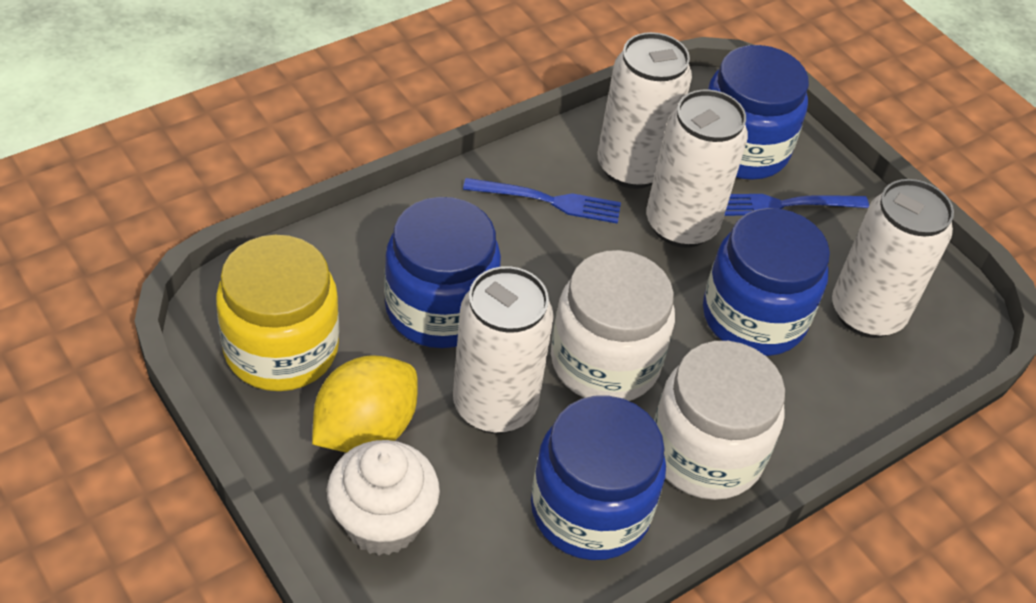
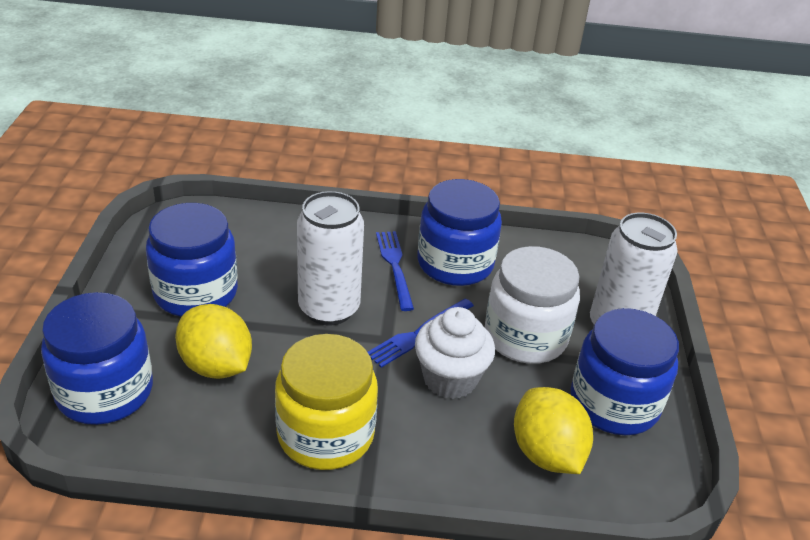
white can: 4 -> 2
white jar: 2 -> 1
yellow lemon: 1 -> 2

